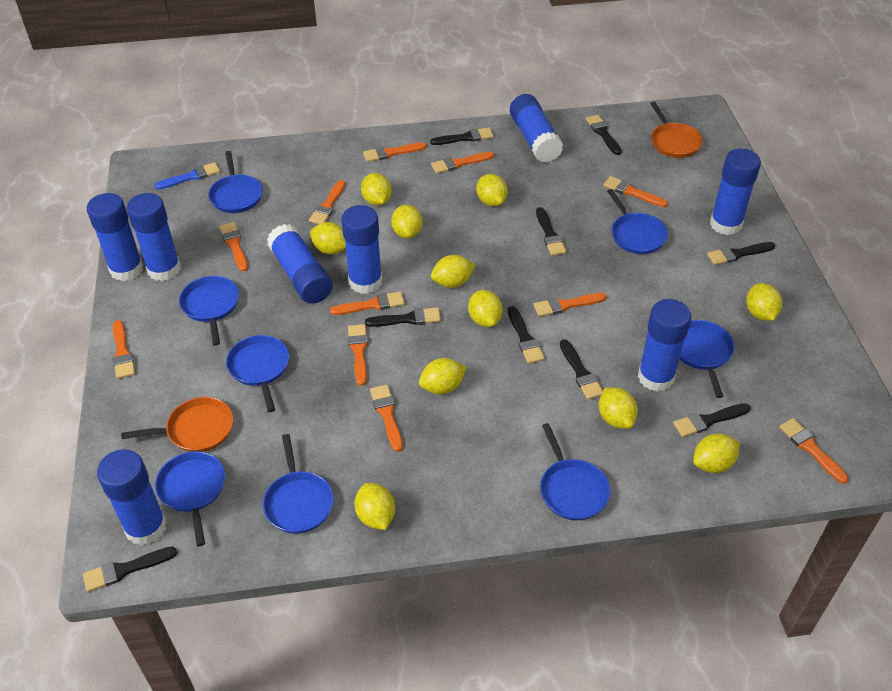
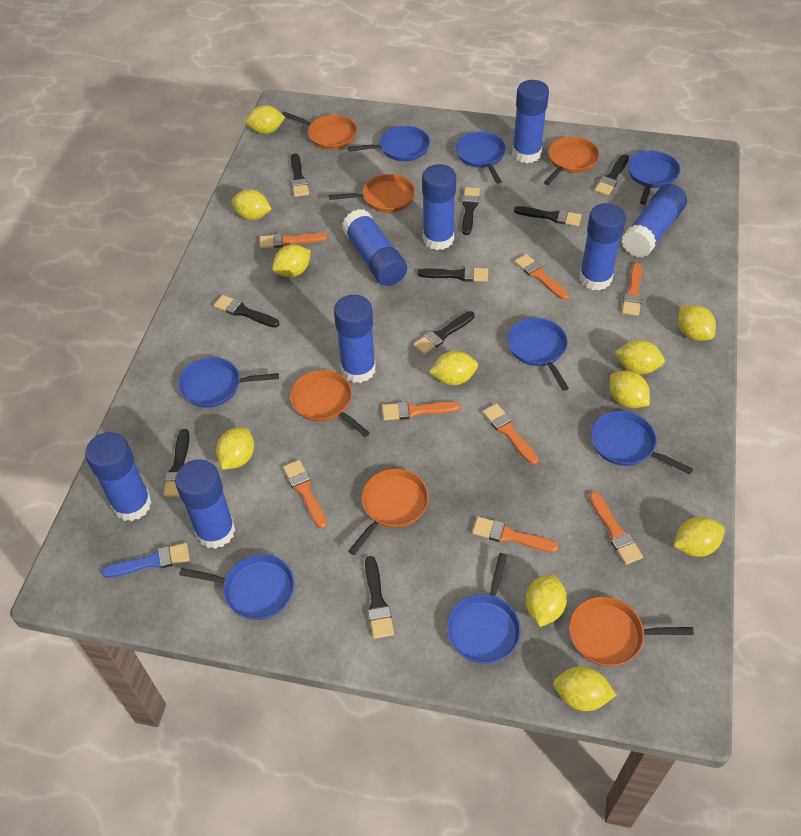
orange brush: 11 -> 8
orange pan: 2 -> 6

